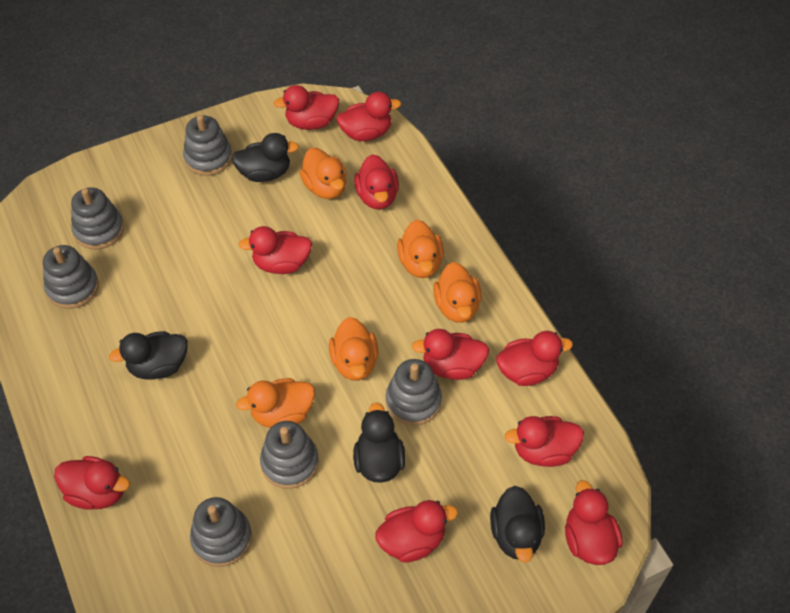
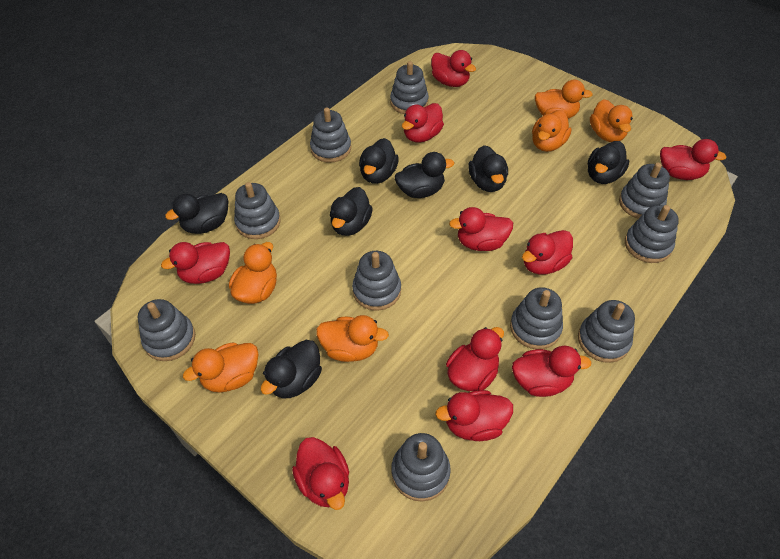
black duck: 4 -> 7
grey stacking toy: 6 -> 10
orange duck: 5 -> 6

